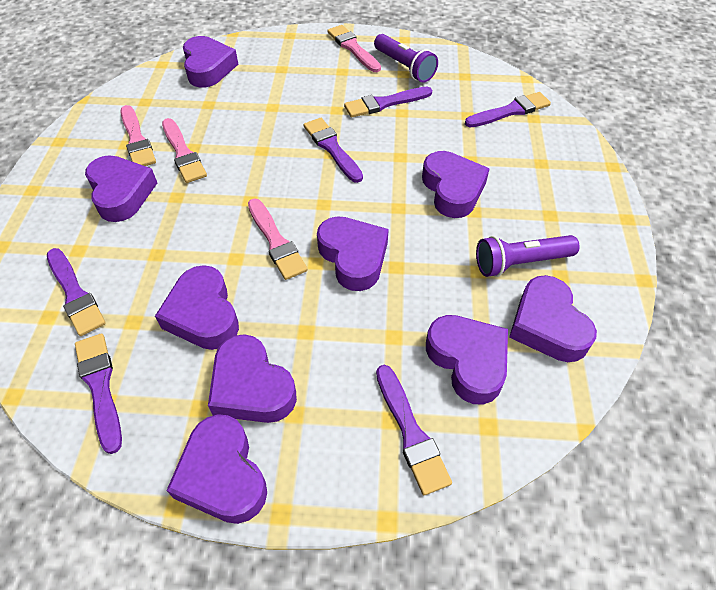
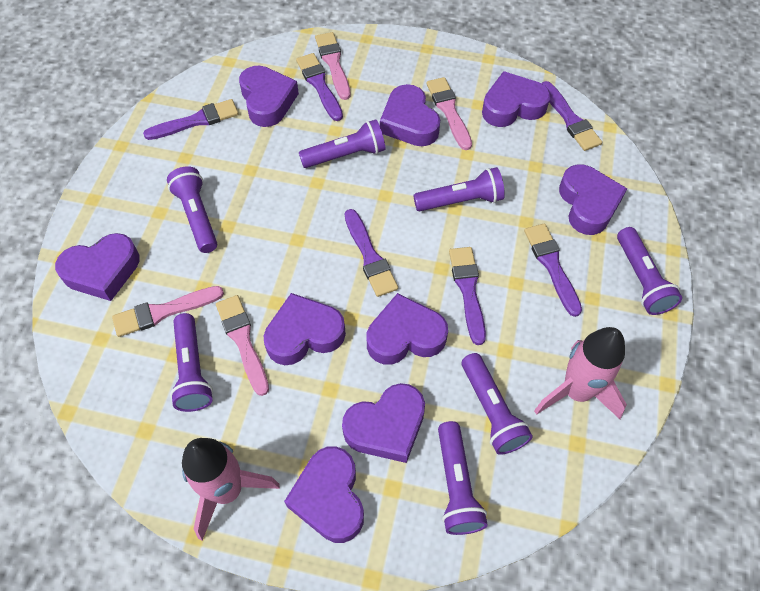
pink rocket: 0 -> 2
purple flashlight: 2 -> 7

